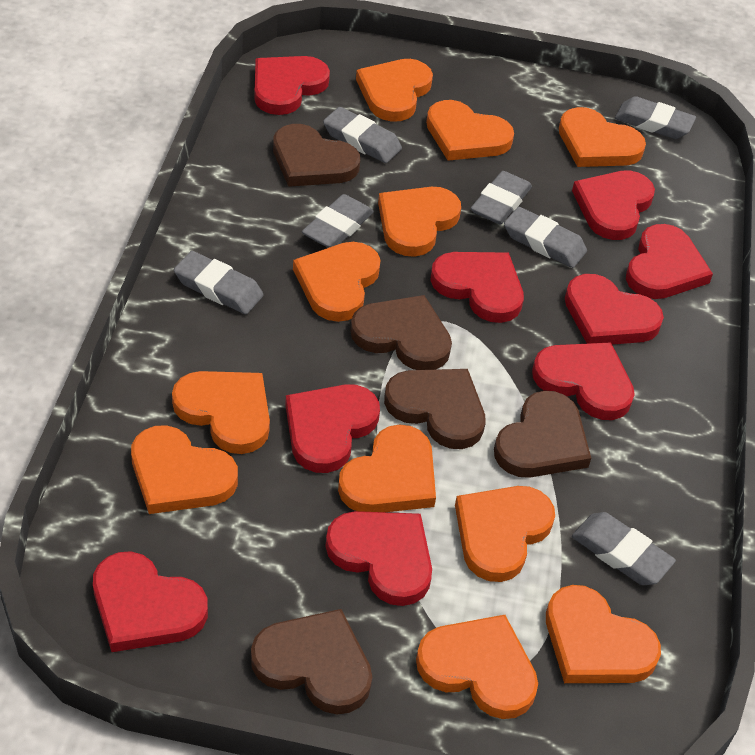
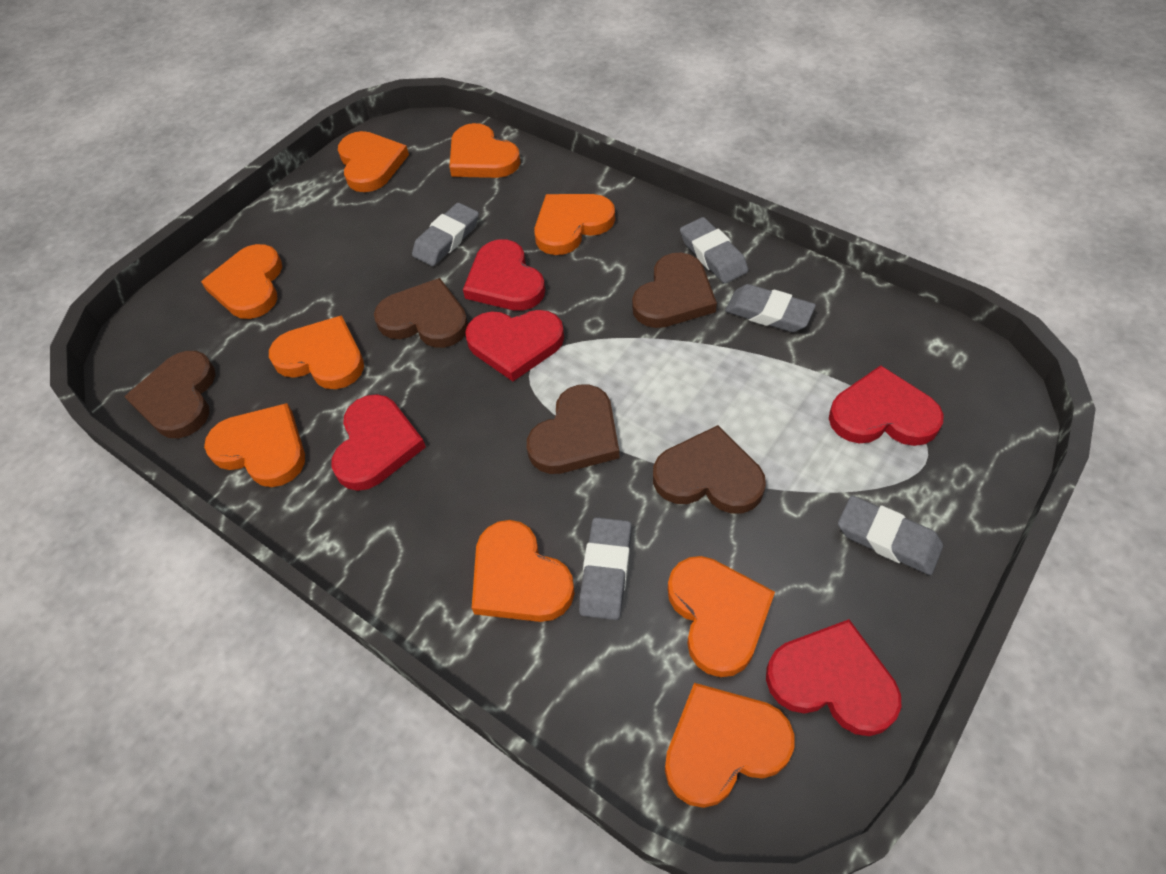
grey eraser: 7 -> 5
orange heart: 11 -> 9
red heart: 9 -> 5

